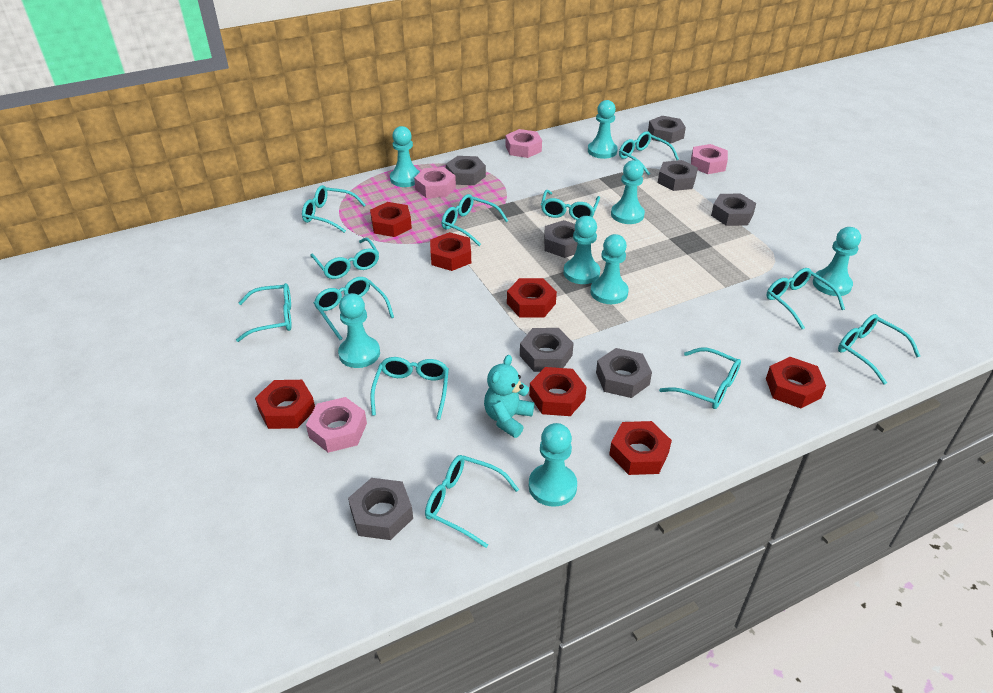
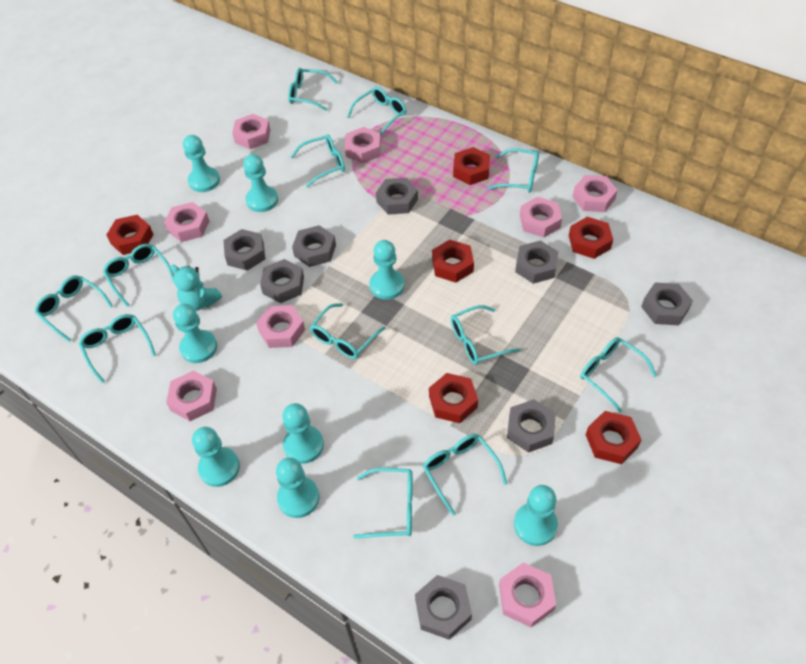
pink nut: 4 -> 8
red nut: 7 -> 6

